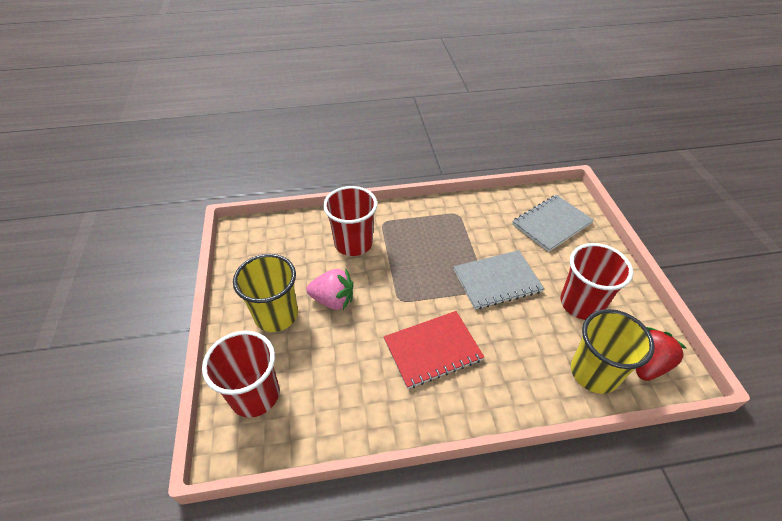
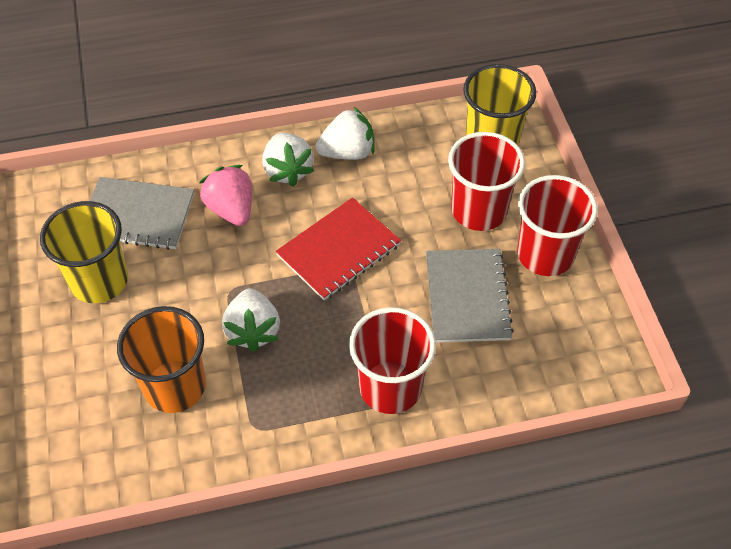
orange cup: 0 -> 1
red strawberry: 1 -> 0
white strawberry: 0 -> 3

